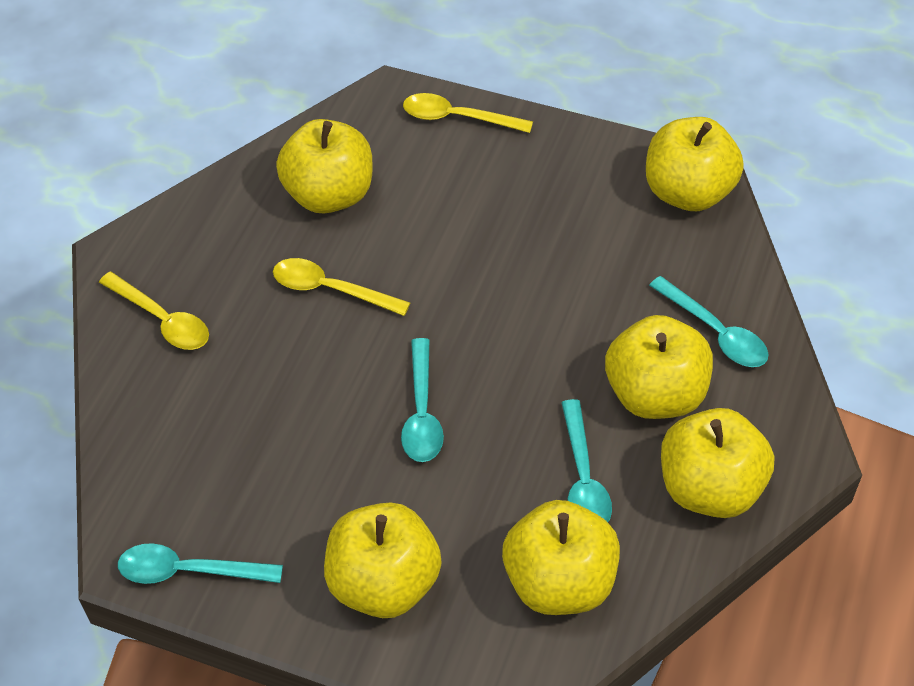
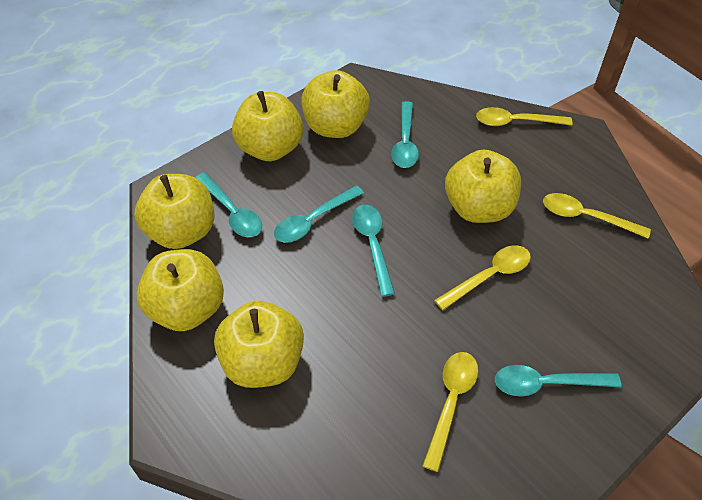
turquoise spoon: 4 -> 5
yellow spoon: 3 -> 4

